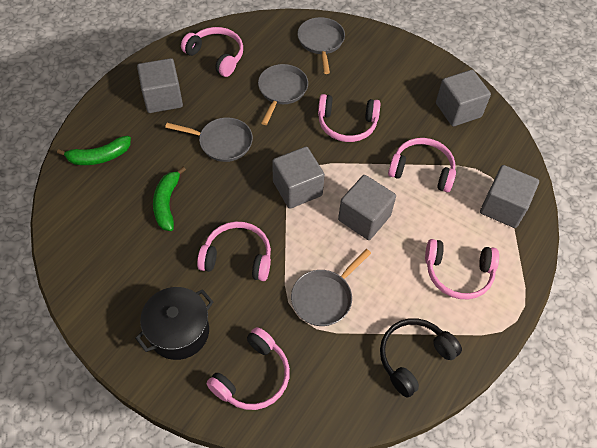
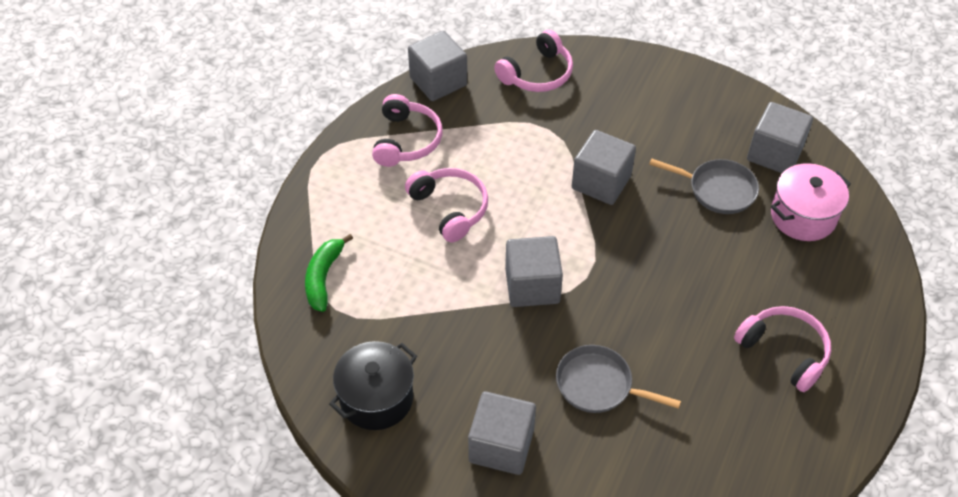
black headphones: 1 -> 0
green banana: 2 -> 1
grey pan: 4 -> 2
pink headphones: 6 -> 4
pink pot: 0 -> 1

